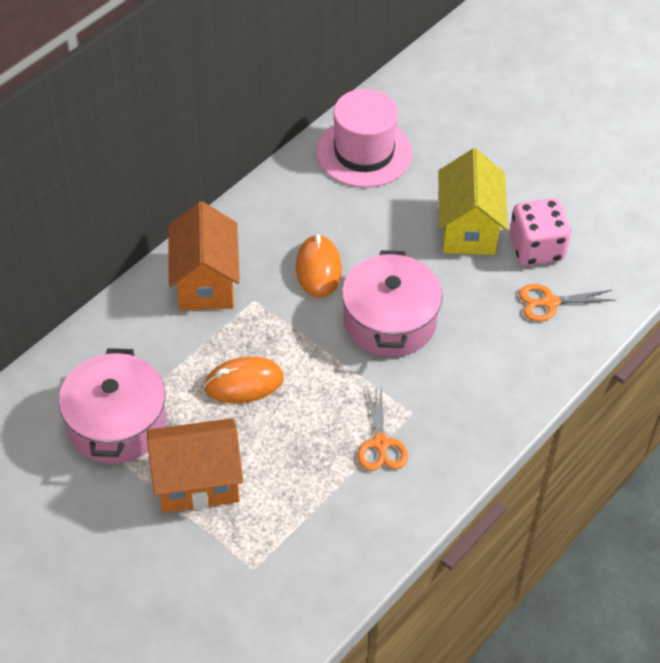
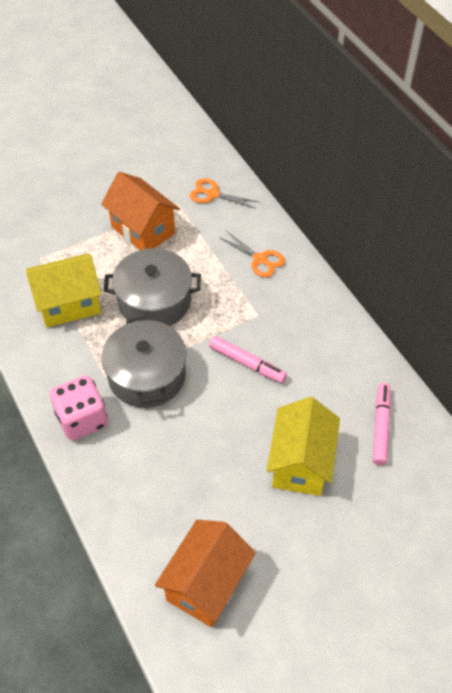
grey pot: 0 -> 2
orange mouse: 2 -> 0
pink hat: 1 -> 0
pink marker: 0 -> 2
pink pot: 2 -> 0
yellow house: 1 -> 2

